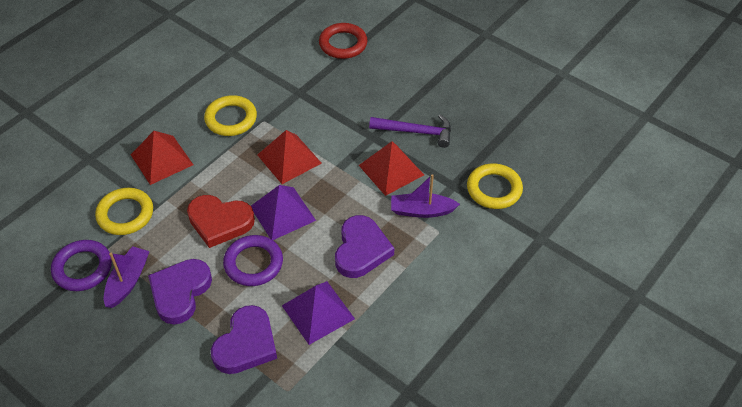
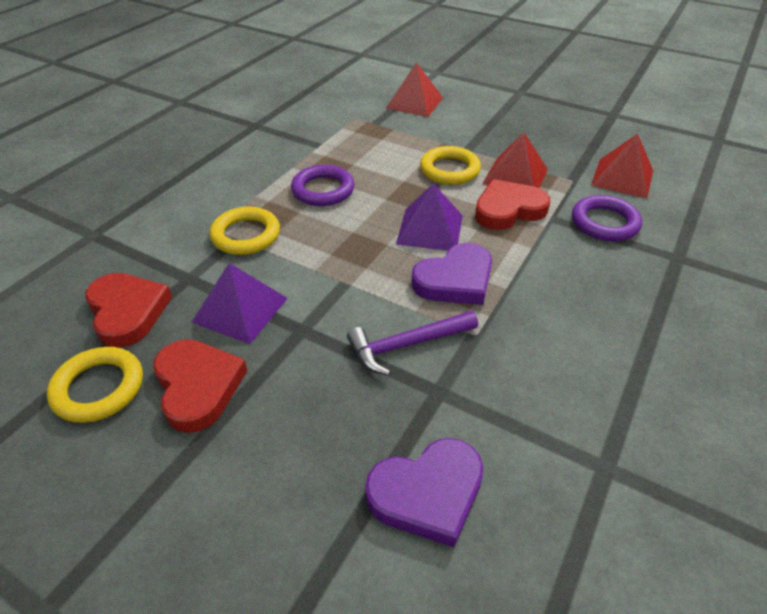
purple boat: 2 -> 0
purple heart: 3 -> 2
red heart: 1 -> 3
red ring: 1 -> 0

